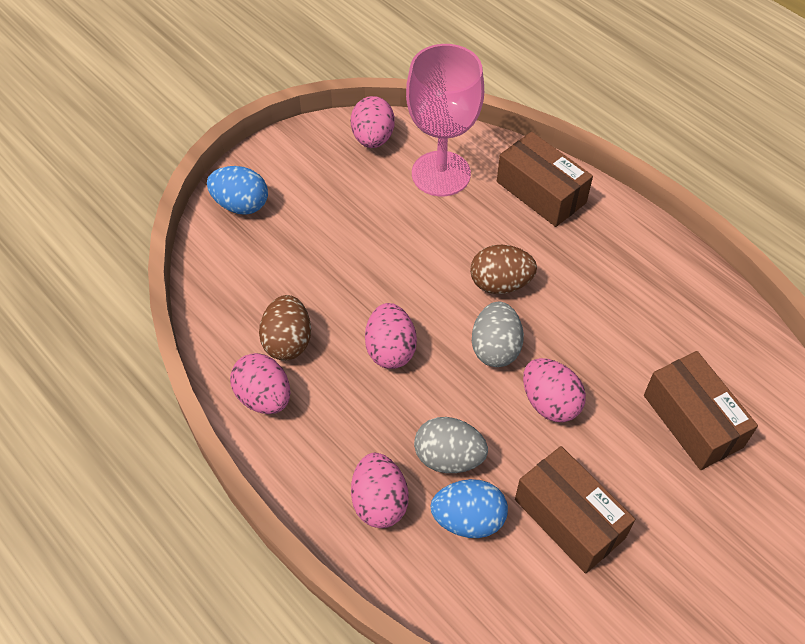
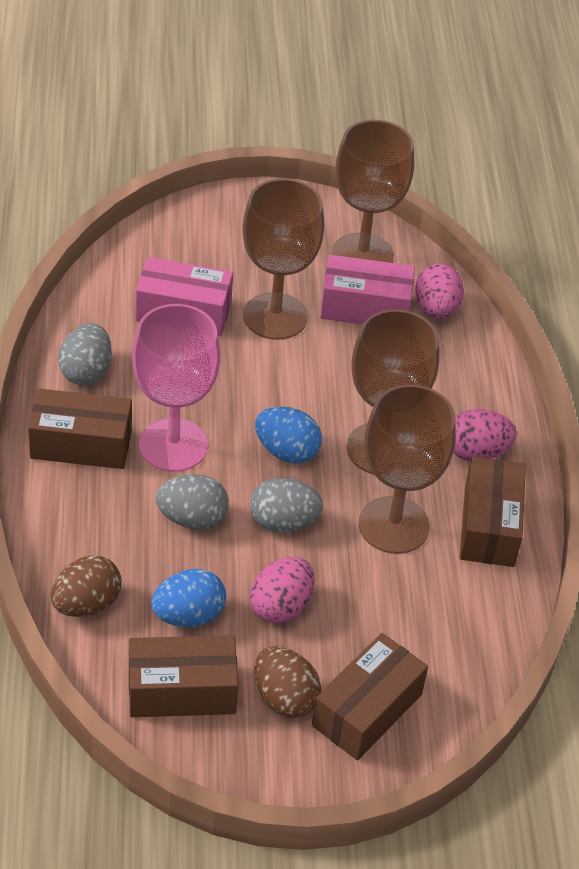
brown box: 3 -> 4
brown goblet: 0 -> 4
grey egg: 2 -> 3
pink box: 0 -> 2
pink egg: 5 -> 3

